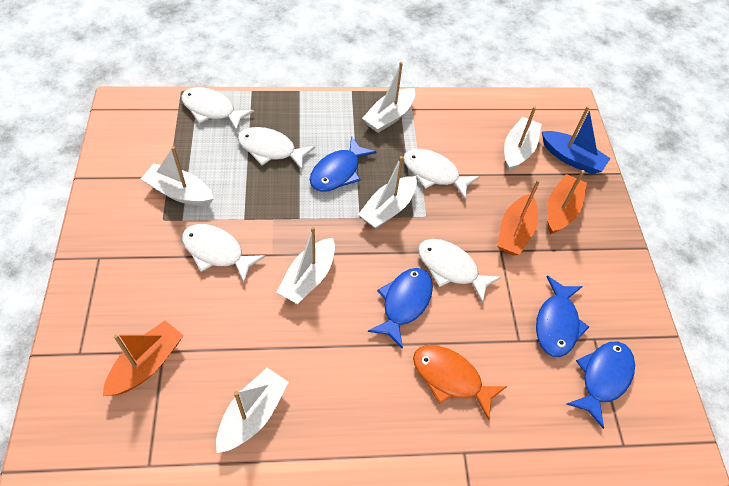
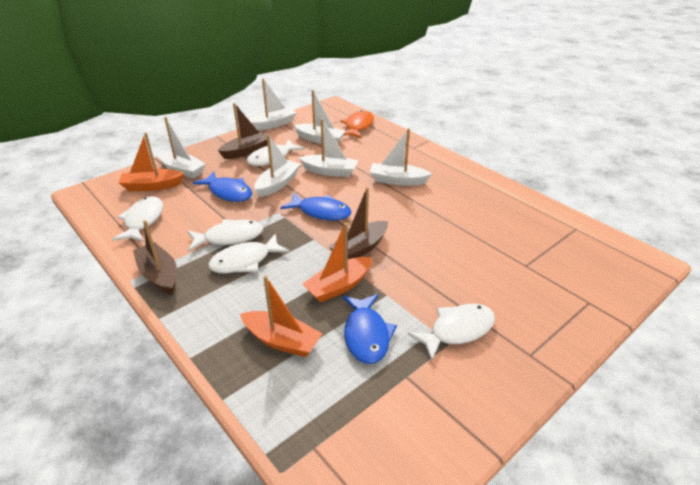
blue boat: 1 -> 0
blue fish: 4 -> 3
brown boat: 0 -> 3

